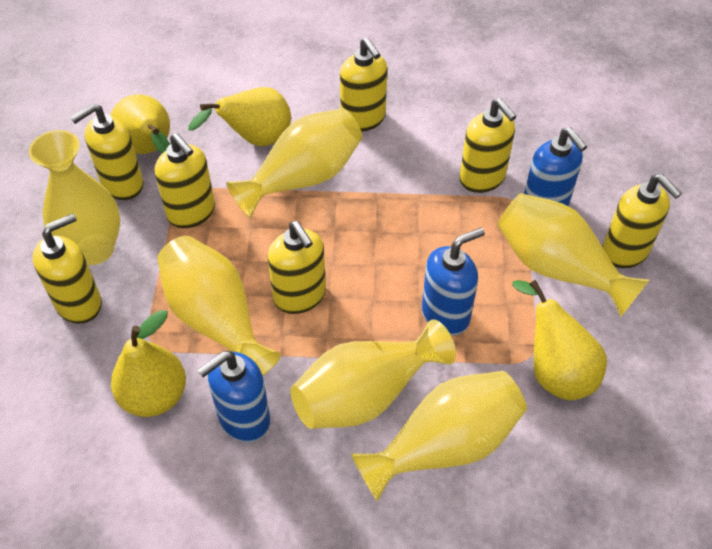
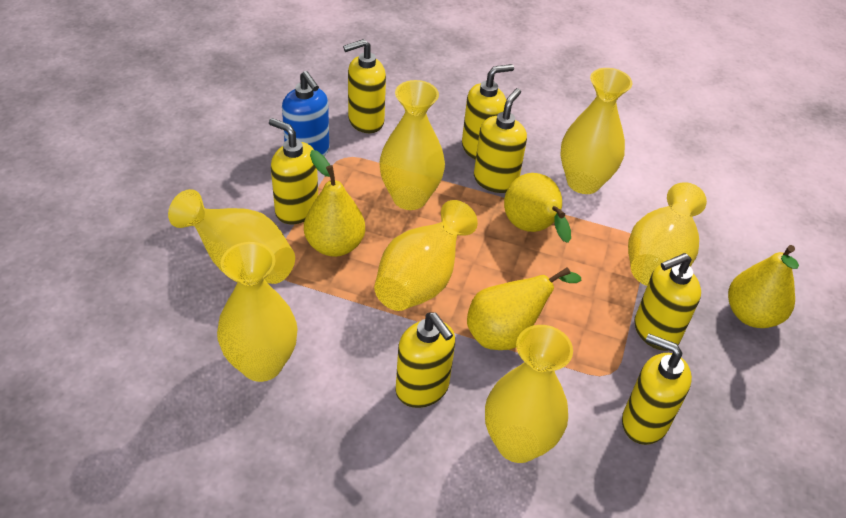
blue soap dispenser: 3 -> 1
yellow vase: 6 -> 7

